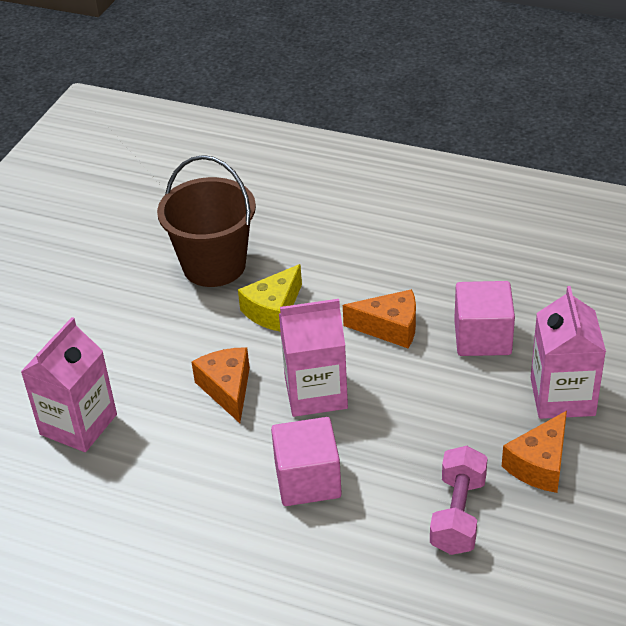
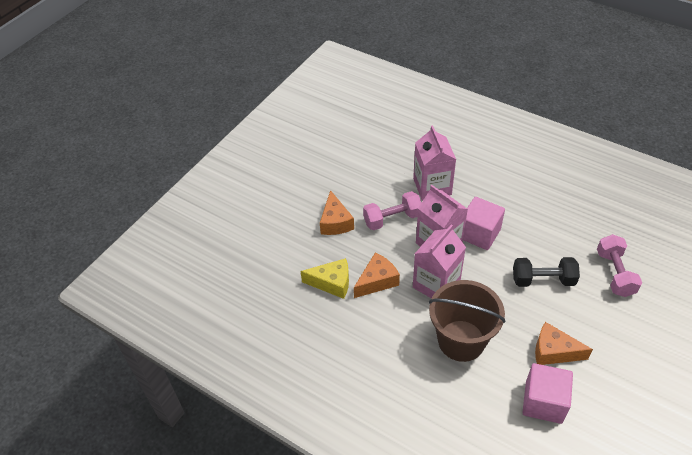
black dumbbell: 0 -> 1
pink dumbbell: 1 -> 2

